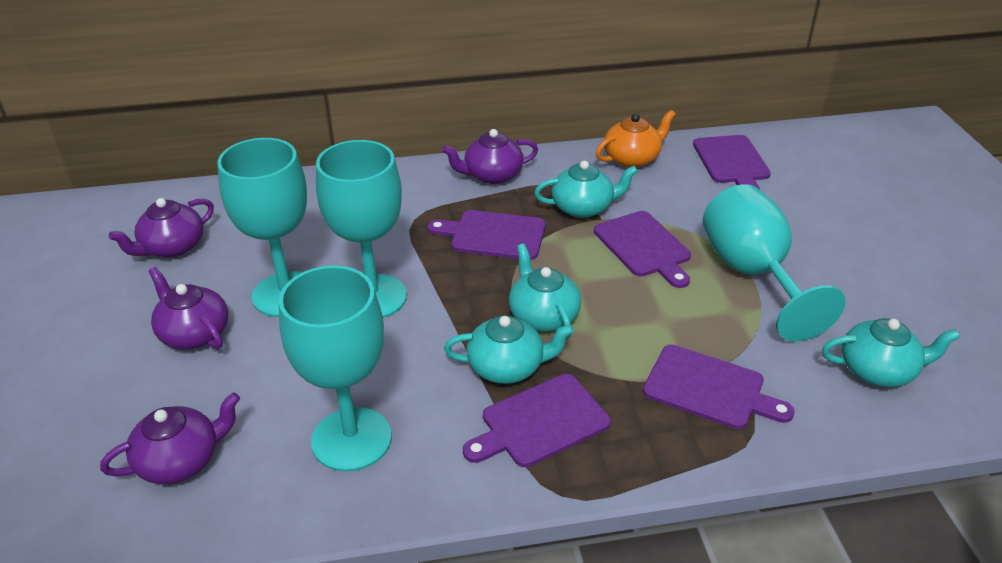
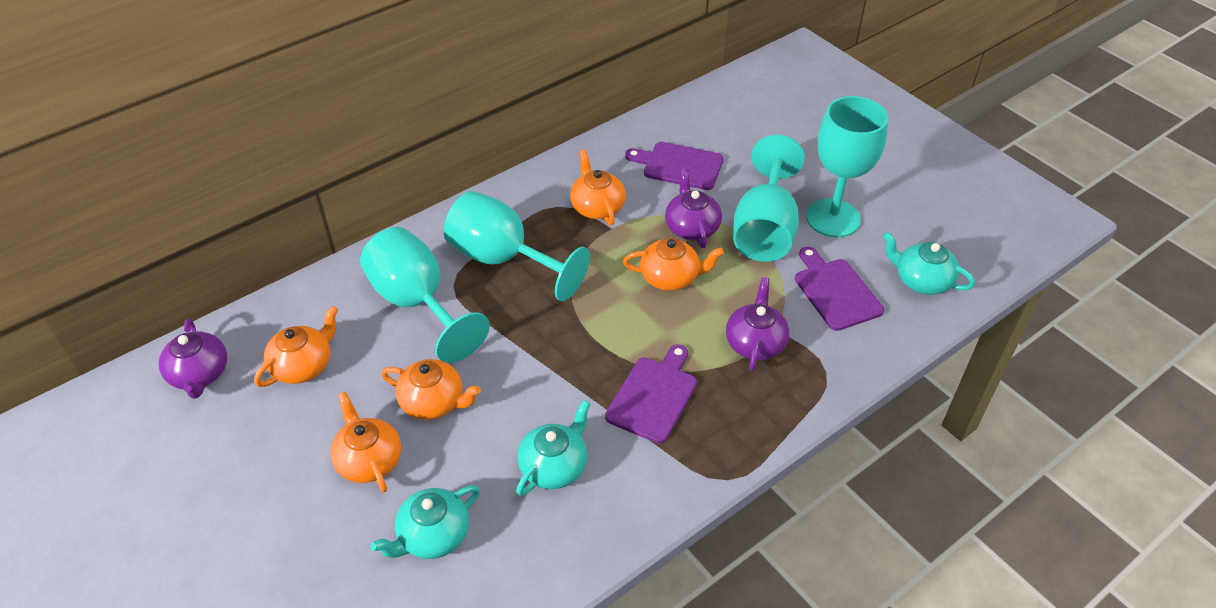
orange teapot: 1 -> 5
purple cutting board: 5 -> 3
purple teapot: 4 -> 3
turquoise teapot: 4 -> 3

